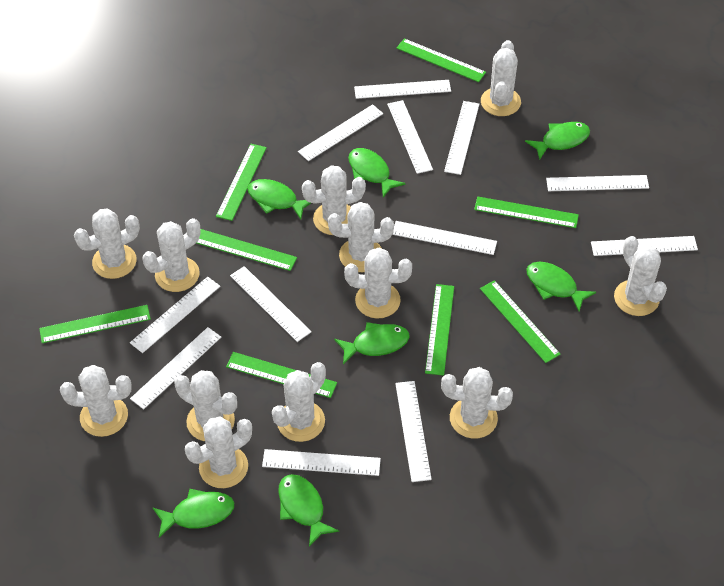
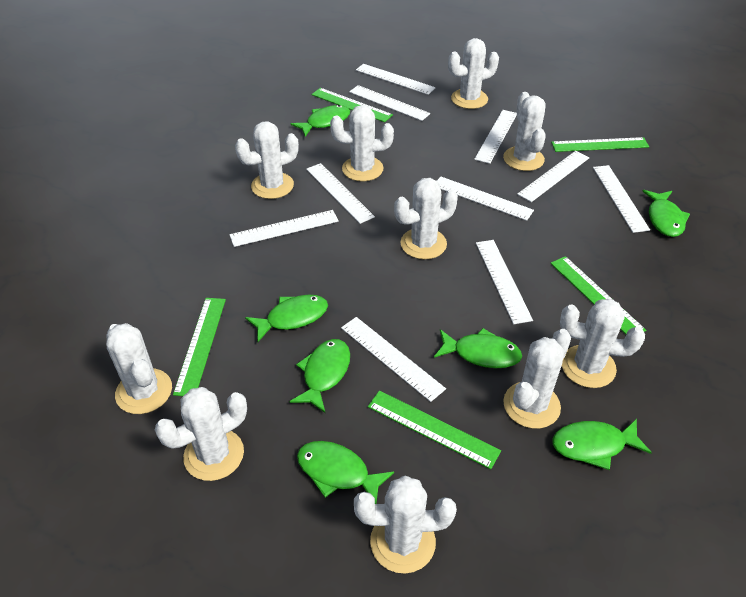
green ruler: 8 -> 5
white cactus: 12 -> 10
white ruler: 12 -> 10

